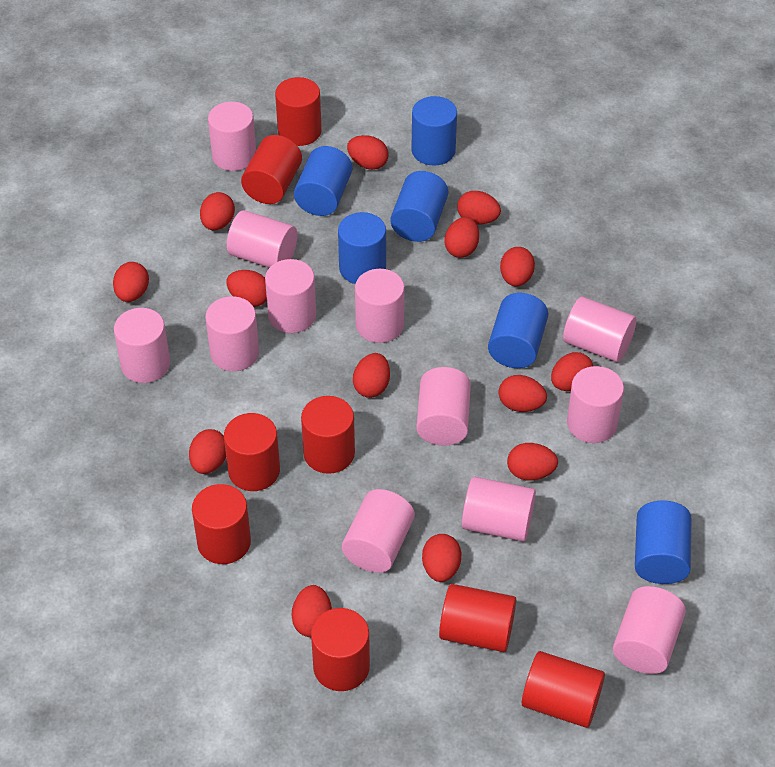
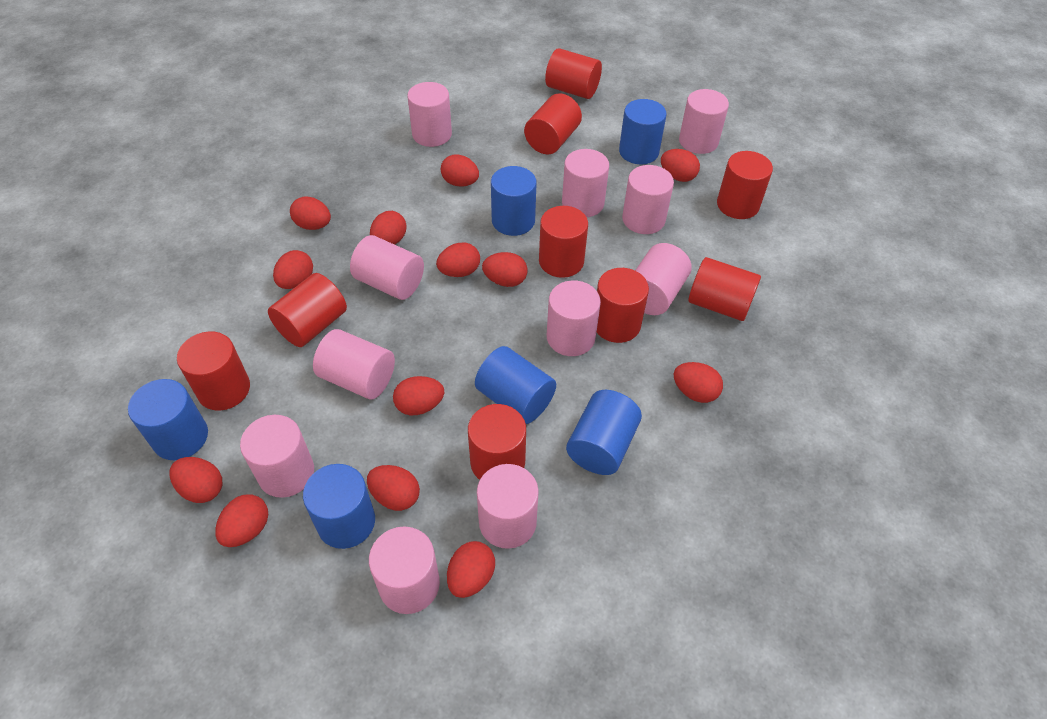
pink cylinder: 12 -> 11
red cylinder: 8 -> 9
red egg: 14 -> 13

